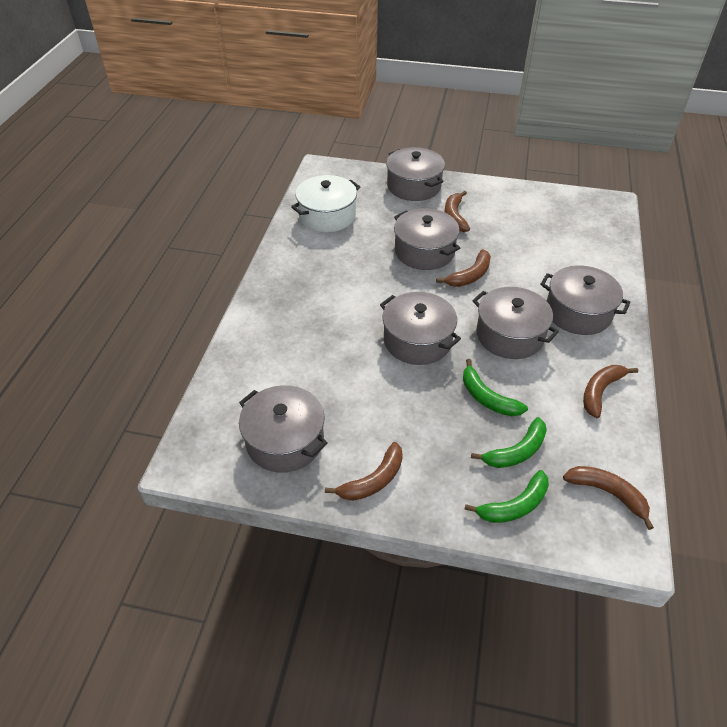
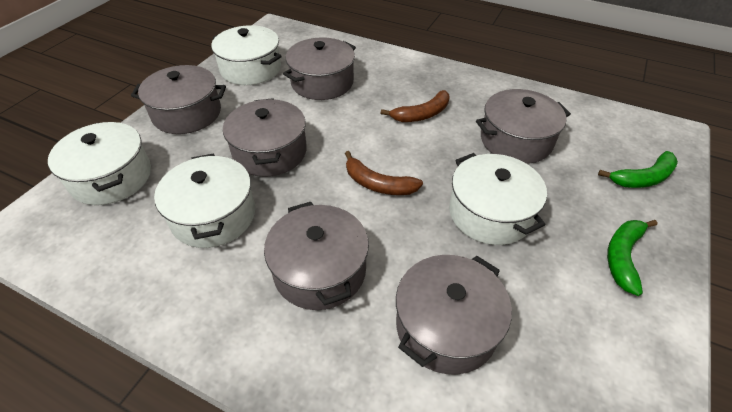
brown banana: 5 -> 2
green banana: 3 -> 2
white pot: 1 -> 4

